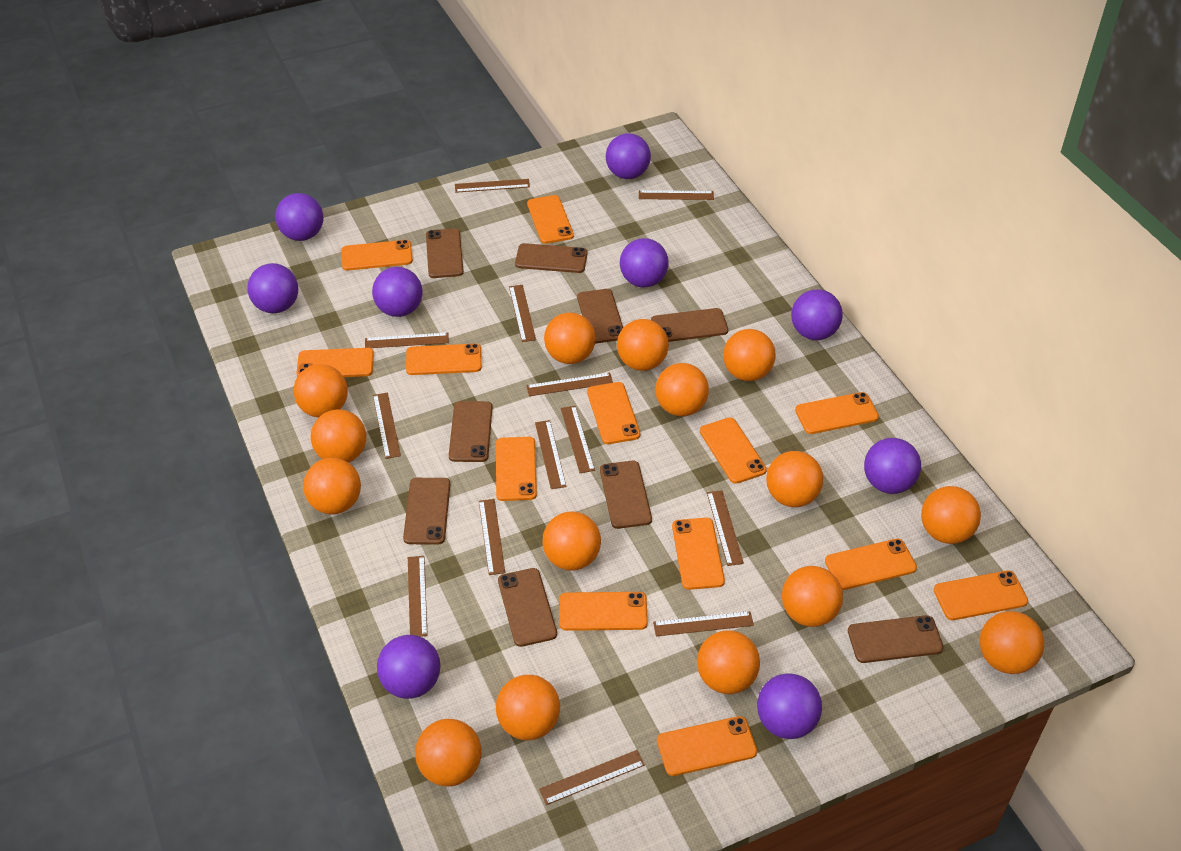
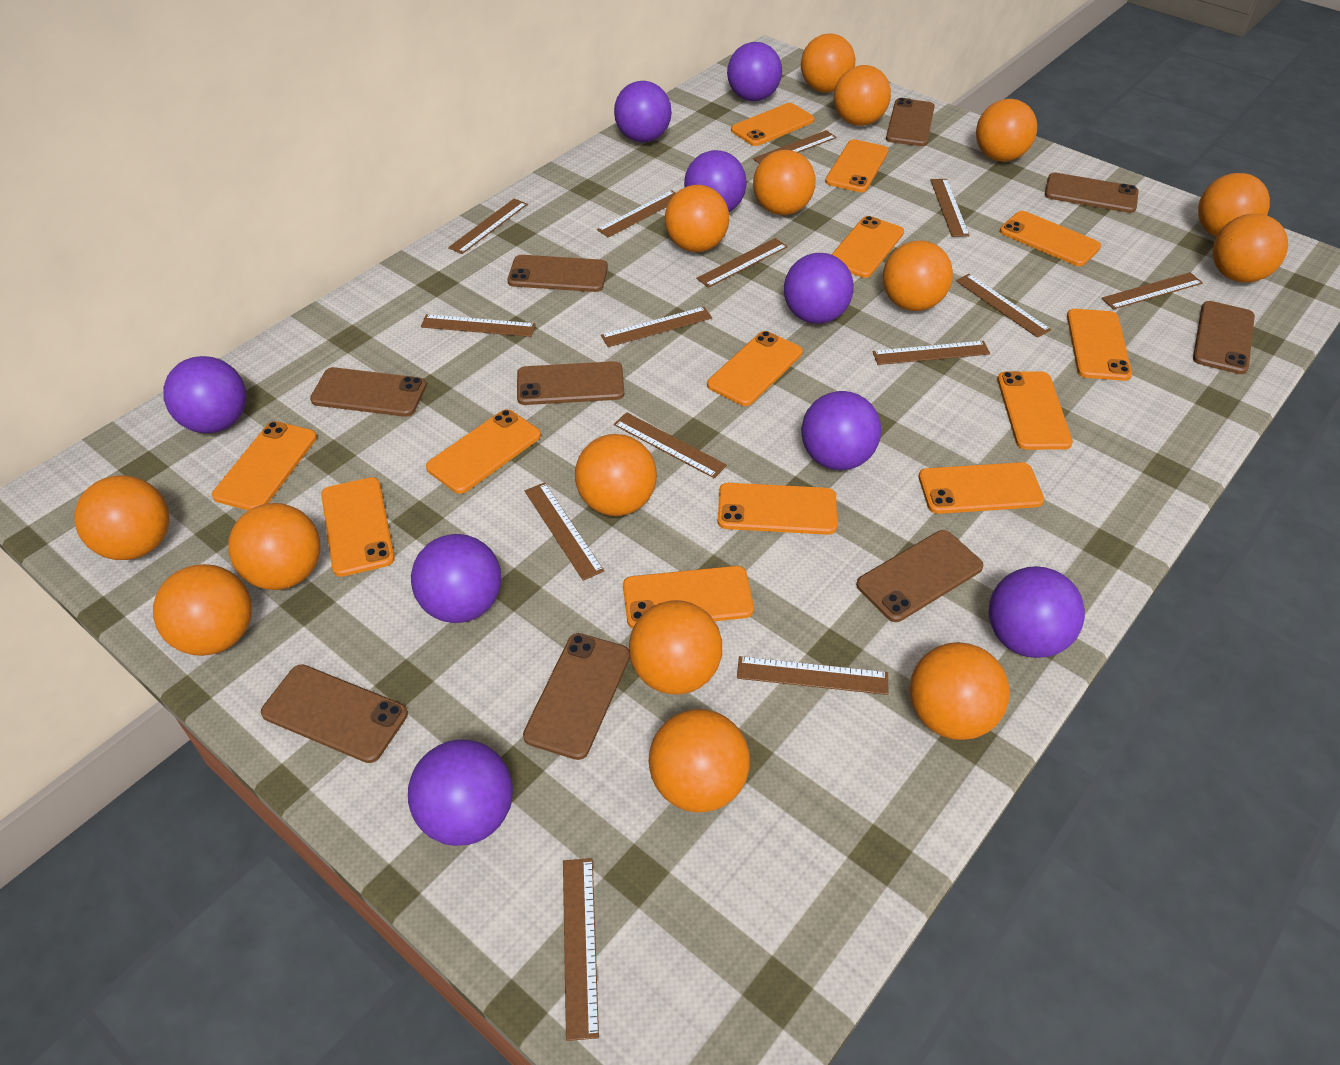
brown ruler: 13 -> 14

